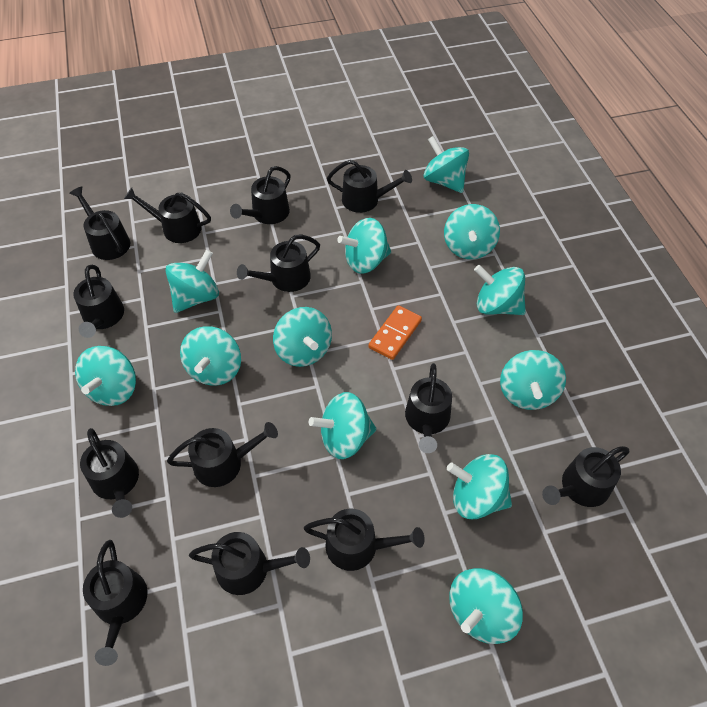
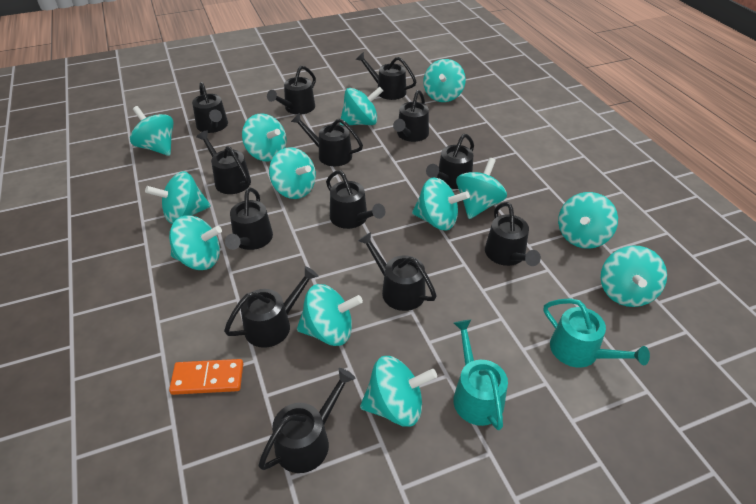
turquoise spinning top: 12 -> 13
turquoise watering can: 0 -> 2

